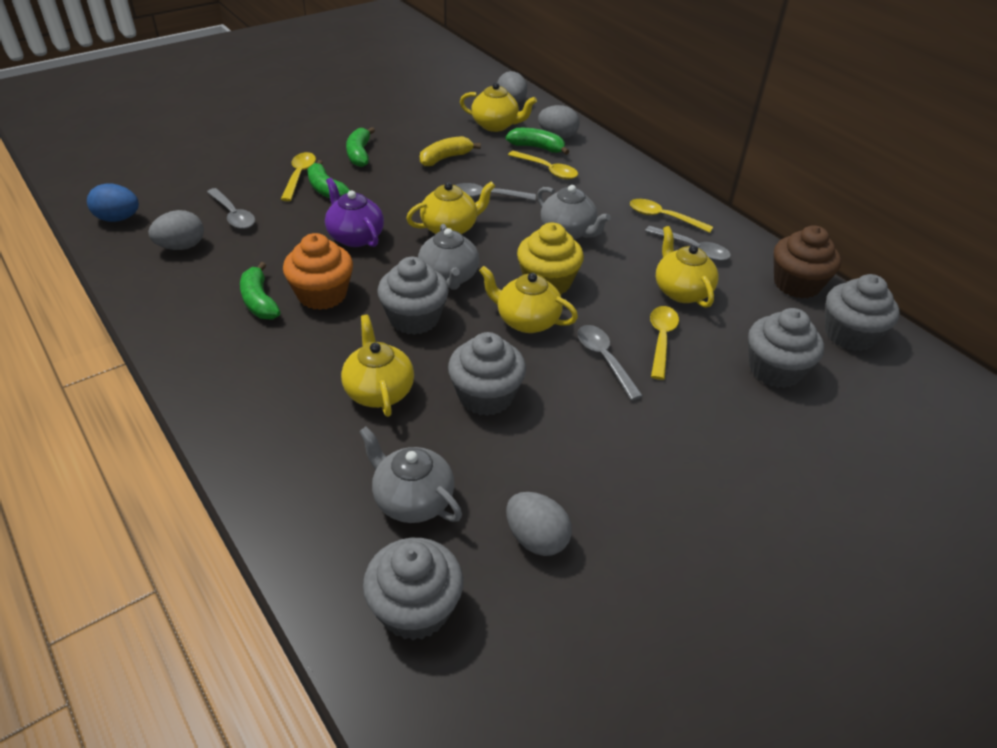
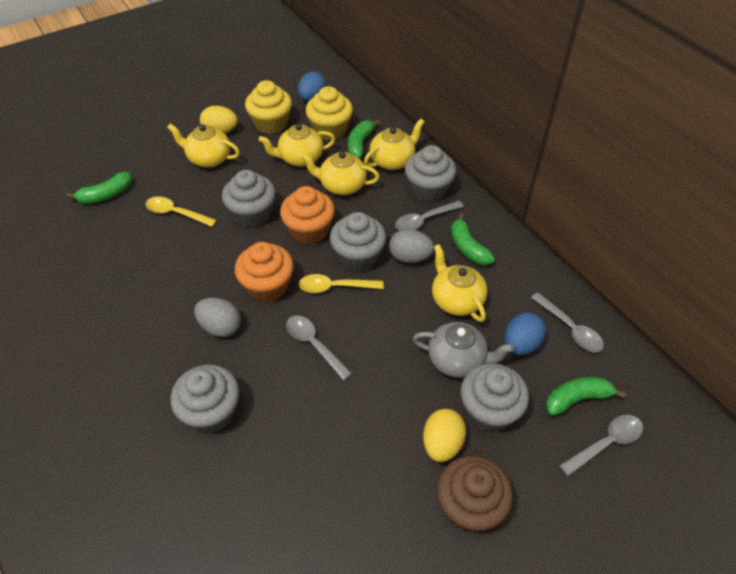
blue egg: 1 -> 2
grey egg: 4 -> 2
grey teapot: 3 -> 1
orange cupcake: 1 -> 2
purple teapot: 1 -> 0
yellow banana: 1 -> 0
yellow cupcake: 1 -> 2
yellow egg: 0 -> 2
yellow spoon: 4 -> 2

